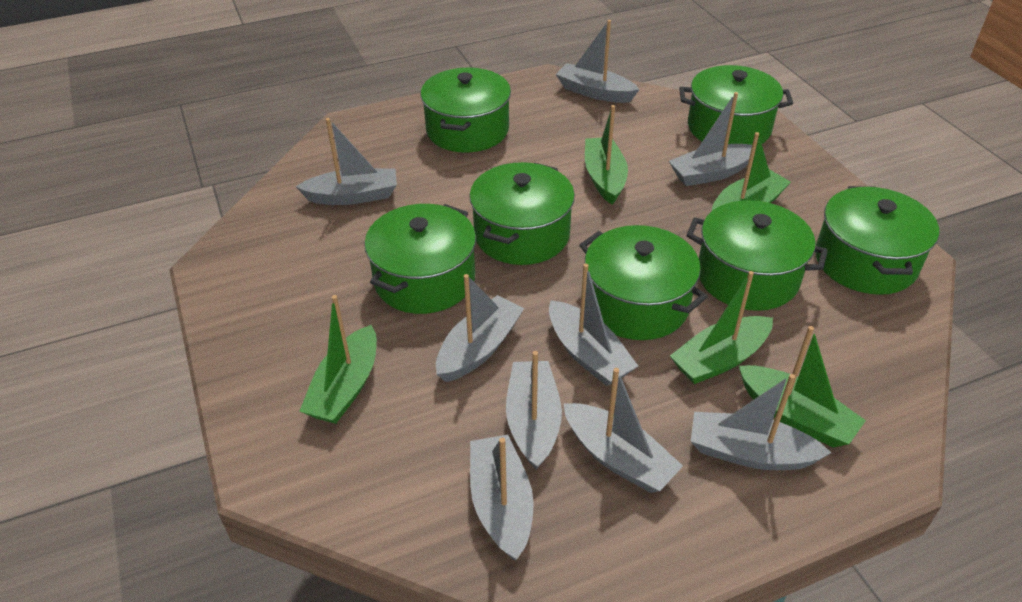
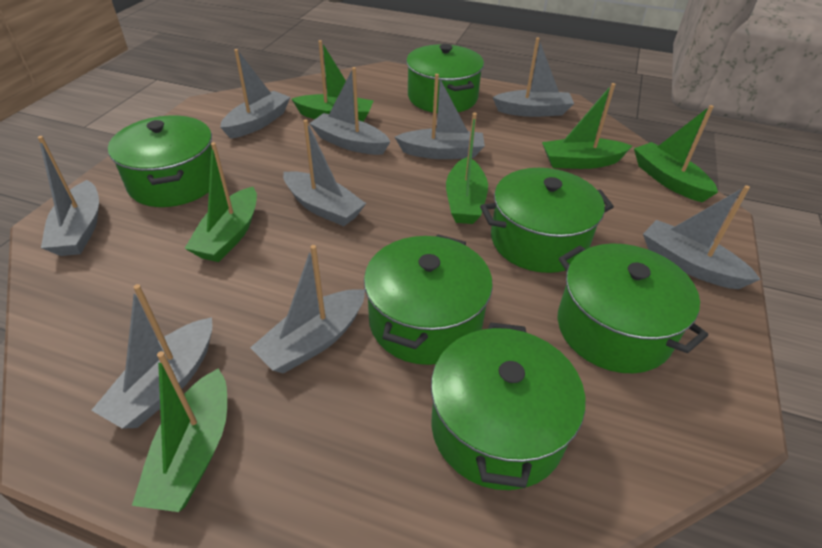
green boat: 5 -> 6
green pot: 7 -> 6

